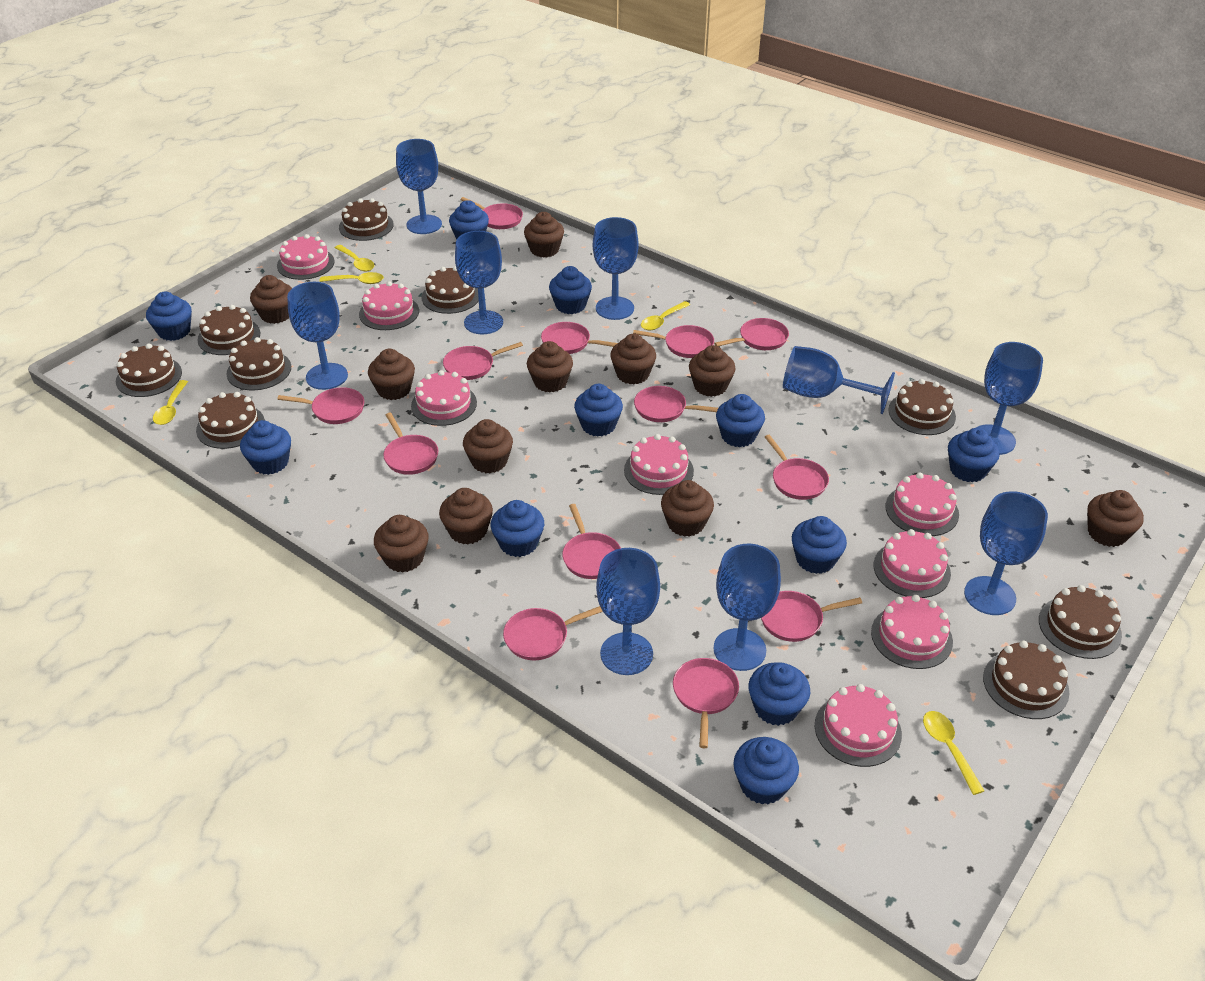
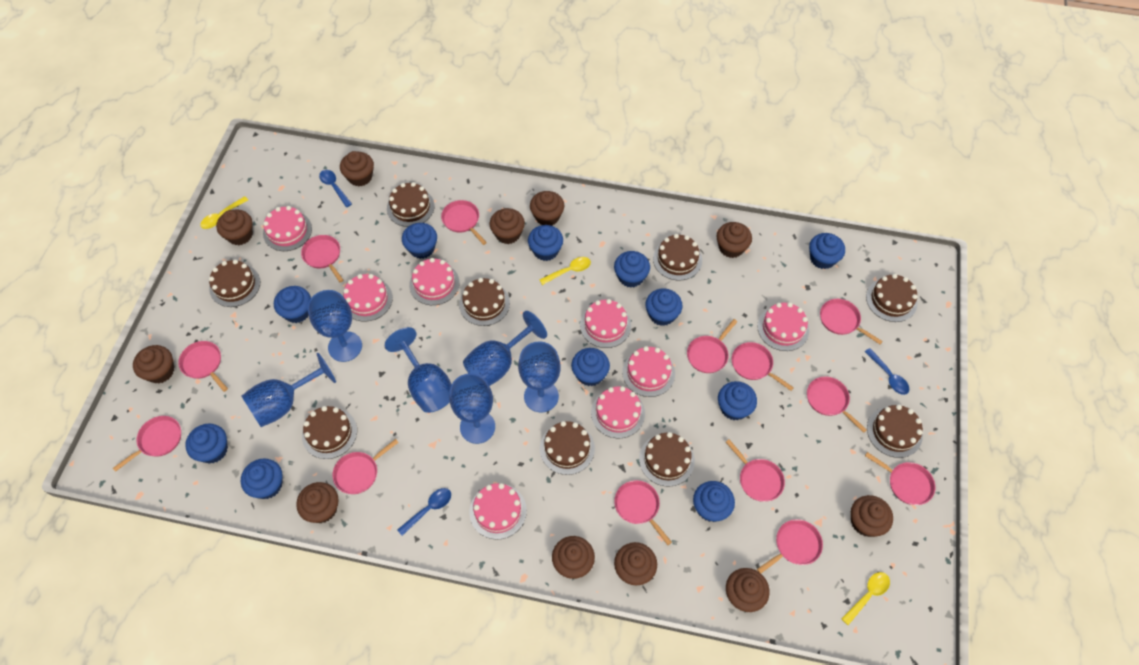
blue goblet: 9 -> 6
blue spoon: 0 -> 3
yellow spoon: 5 -> 3

